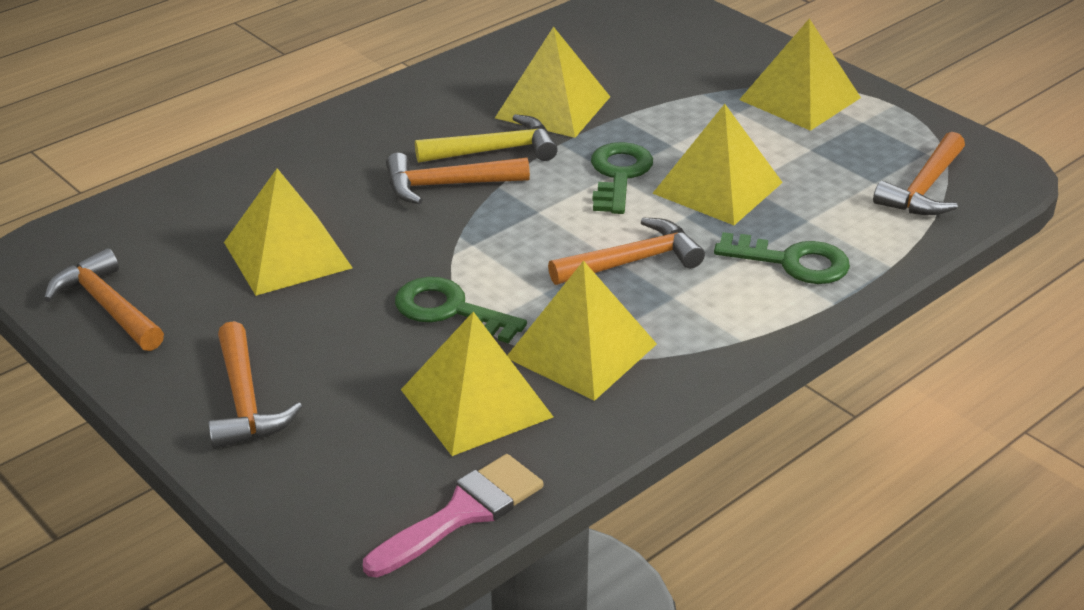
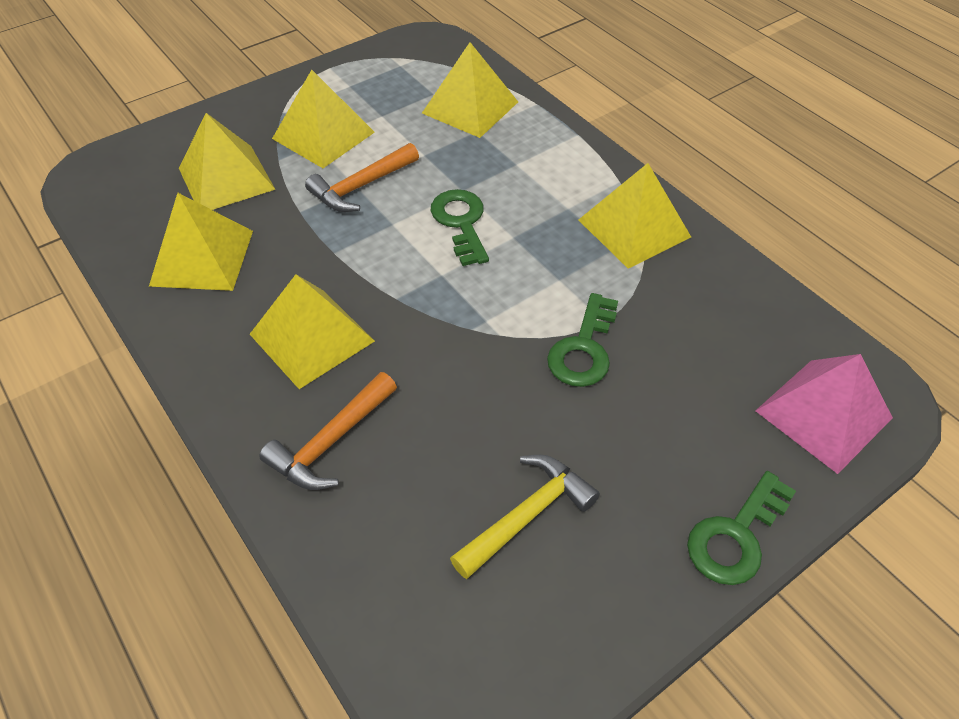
orange hammer: 5 -> 2
pink brush: 1 -> 0
pink pyramid: 0 -> 1

